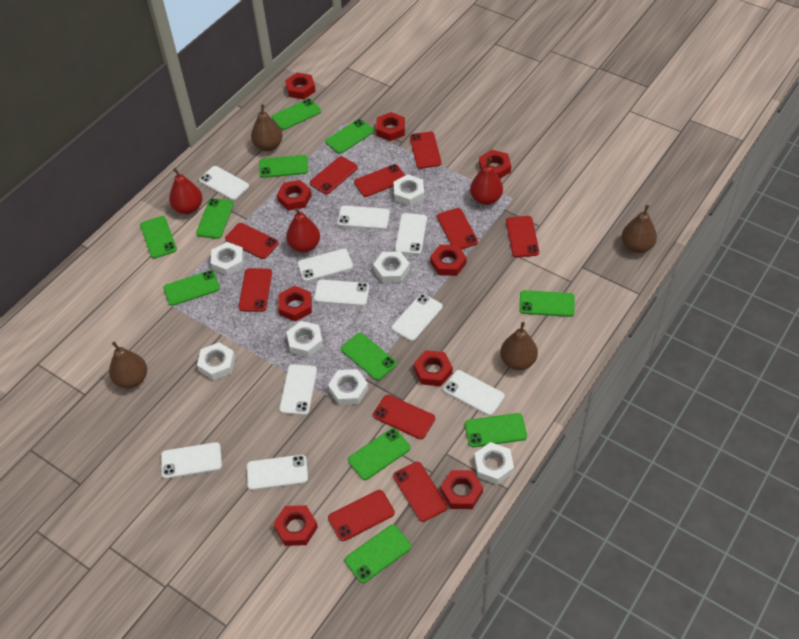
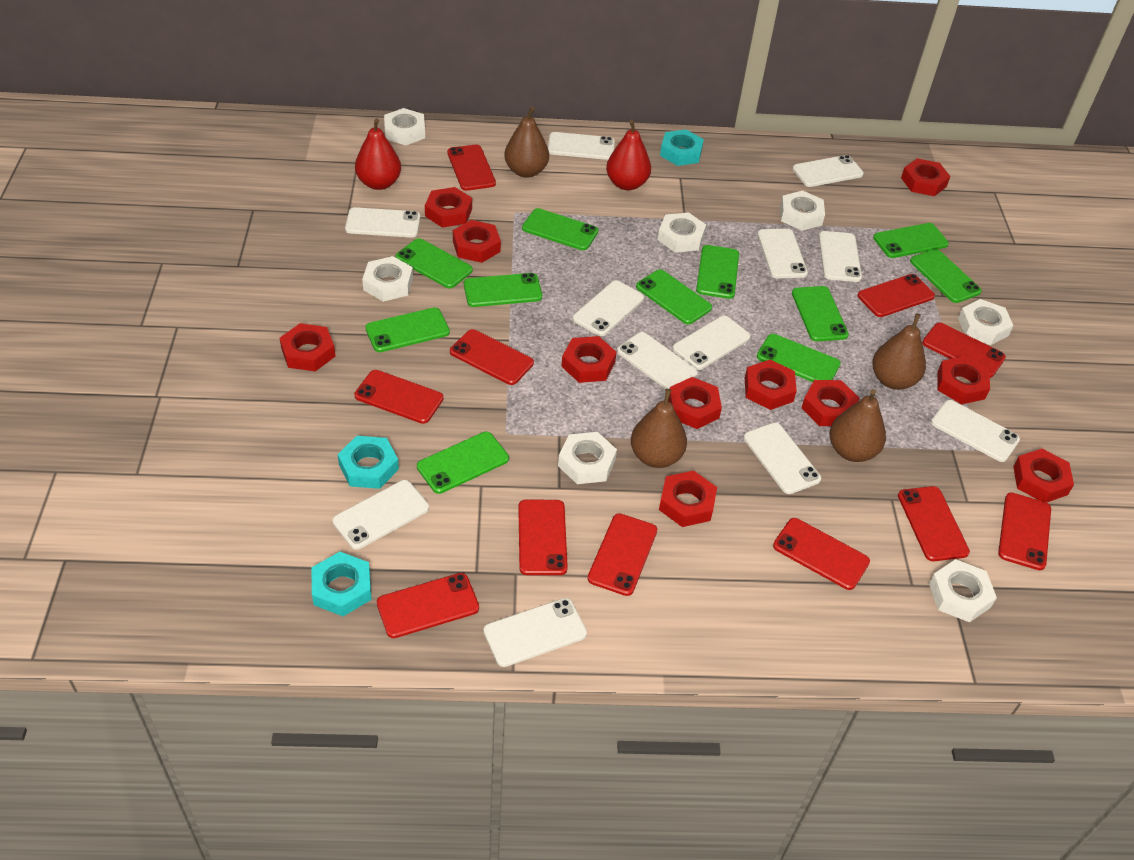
red nut: 9 -> 11
red pear: 3 -> 2
red phone: 10 -> 11
turquoise nut: 0 -> 3
white phone: 10 -> 12

